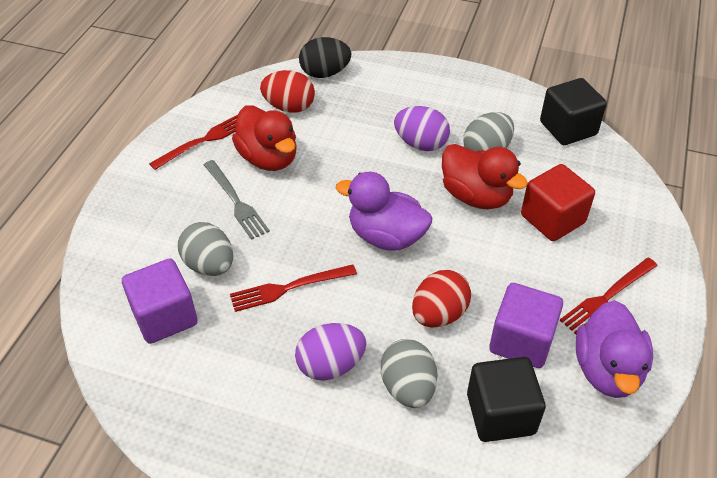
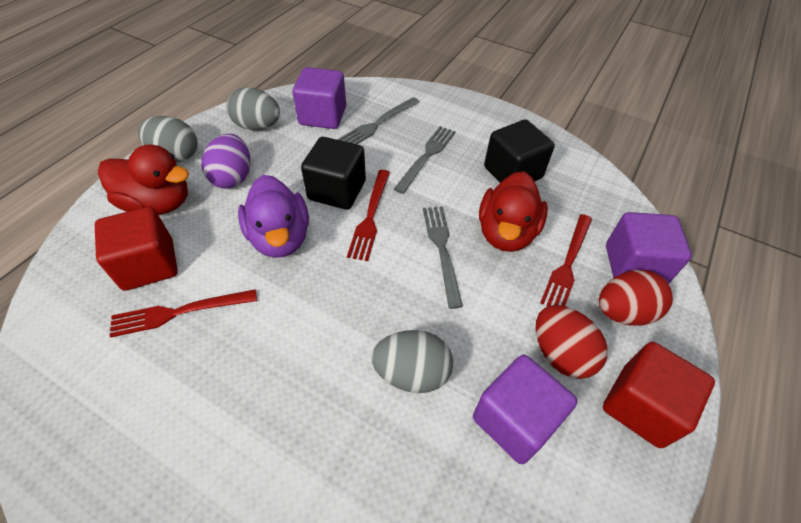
black egg: 1 -> 0
grey fork: 1 -> 3
purple cube: 2 -> 3
purple duck: 2 -> 1
purple egg: 2 -> 1
red cube: 1 -> 2

